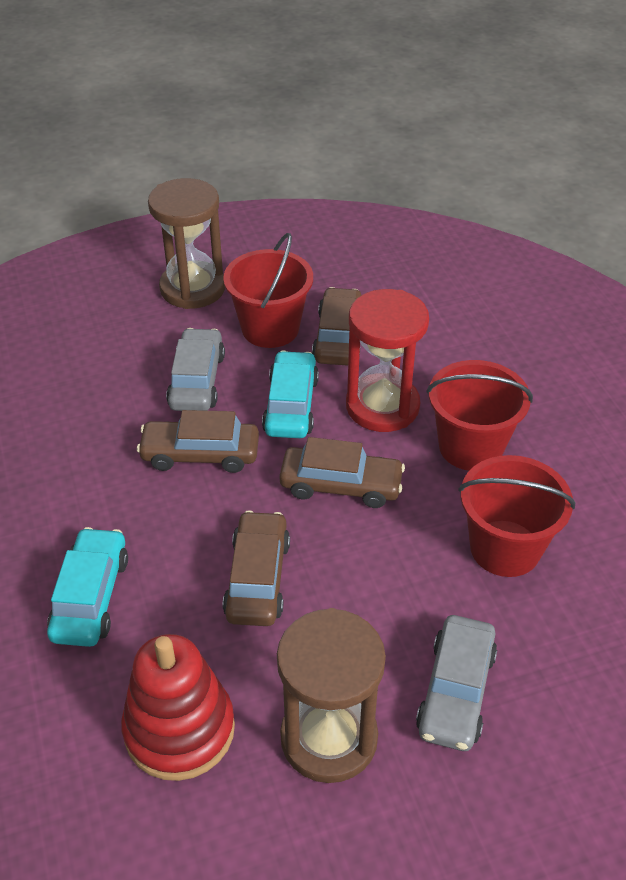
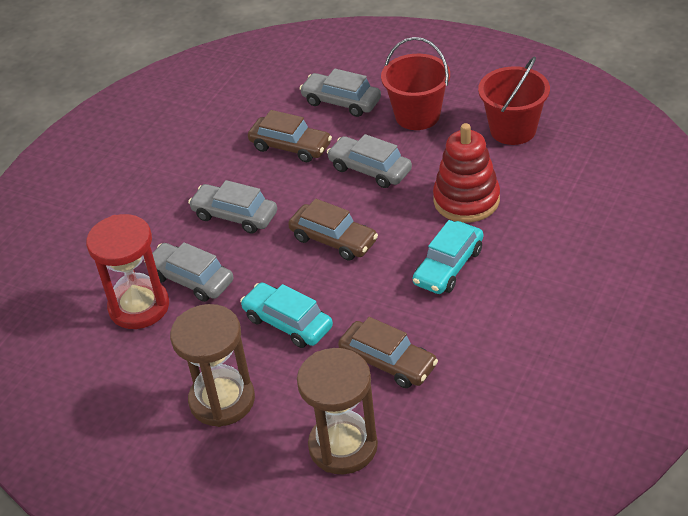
brown car: 4 -> 3
grey car: 2 -> 4
red bucket: 3 -> 2

